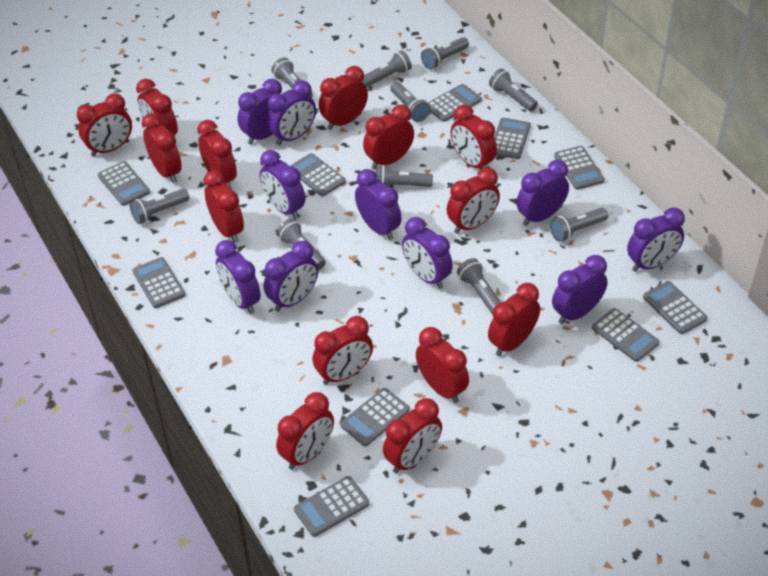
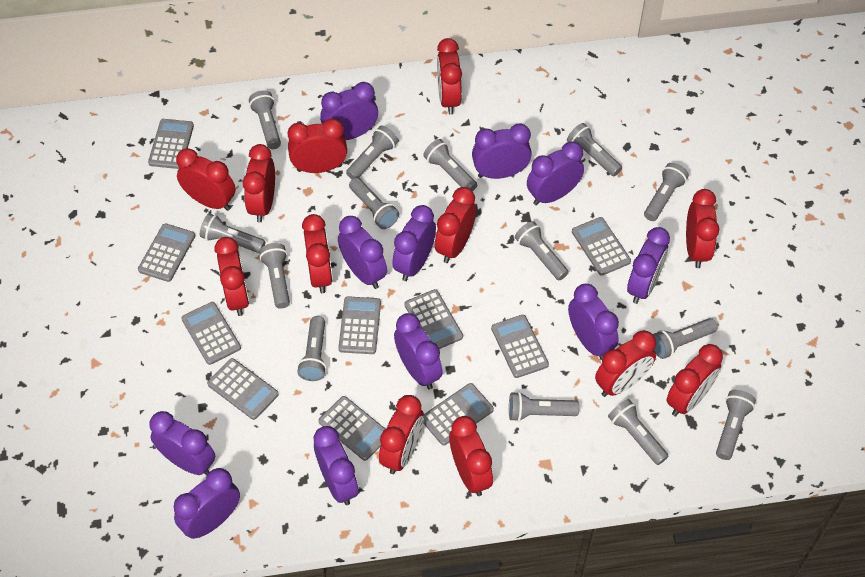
grey flashlight: 10 -> 14
purple clock: 10 -> 11
red clock: 14 -> 12

